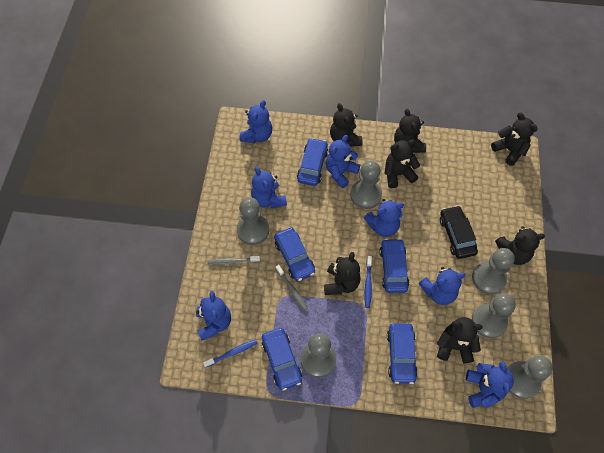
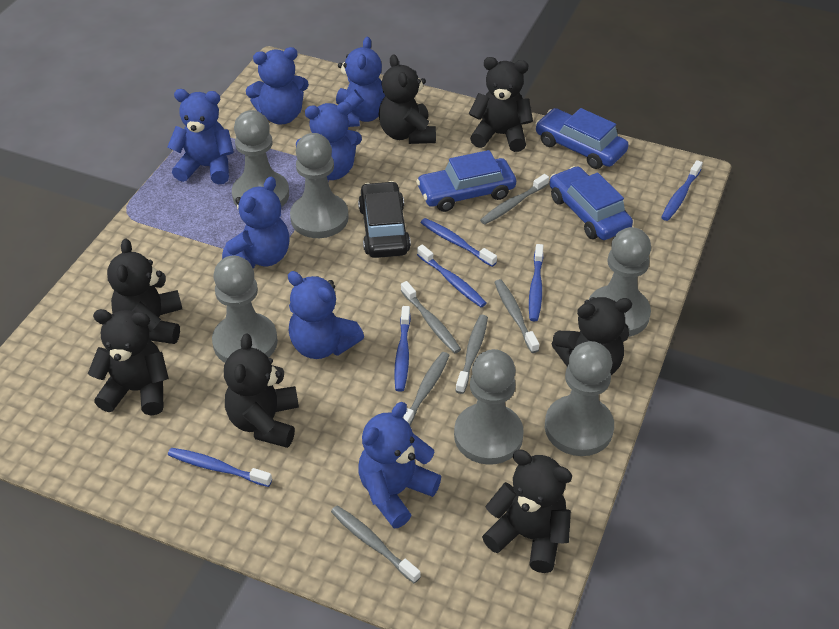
blue car: 5 -> 3
blue toothbrush: 2 -> 6
grey toothbrush: 2 -> 6

